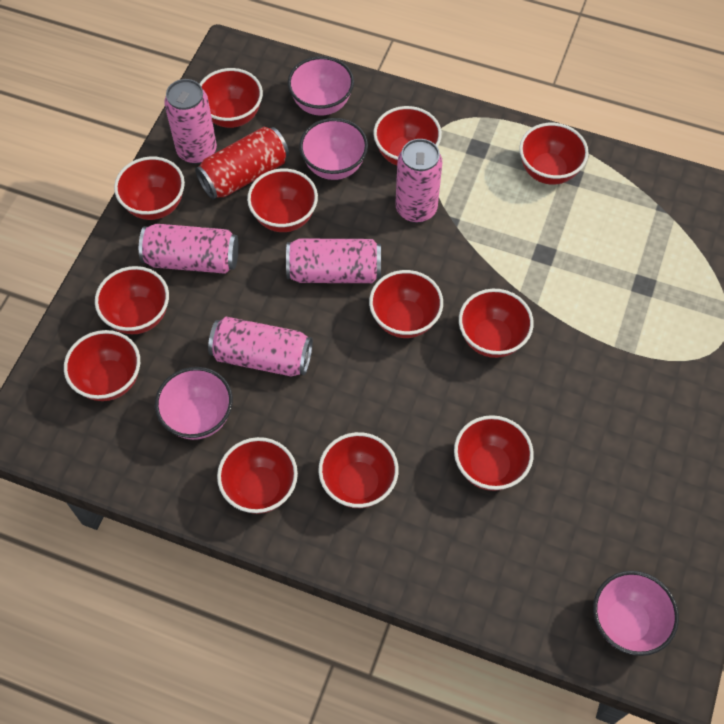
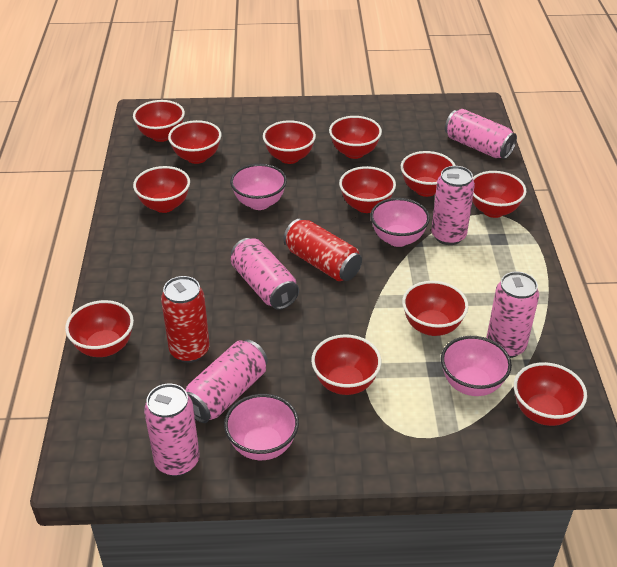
pink can: 5 -> 6
red can: 1 -> 2

